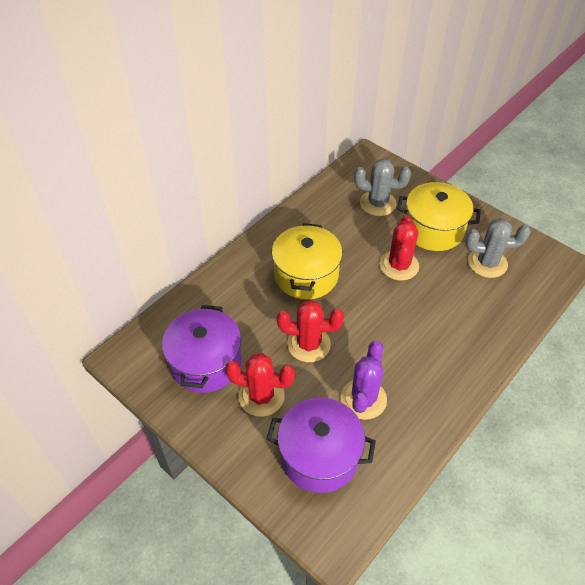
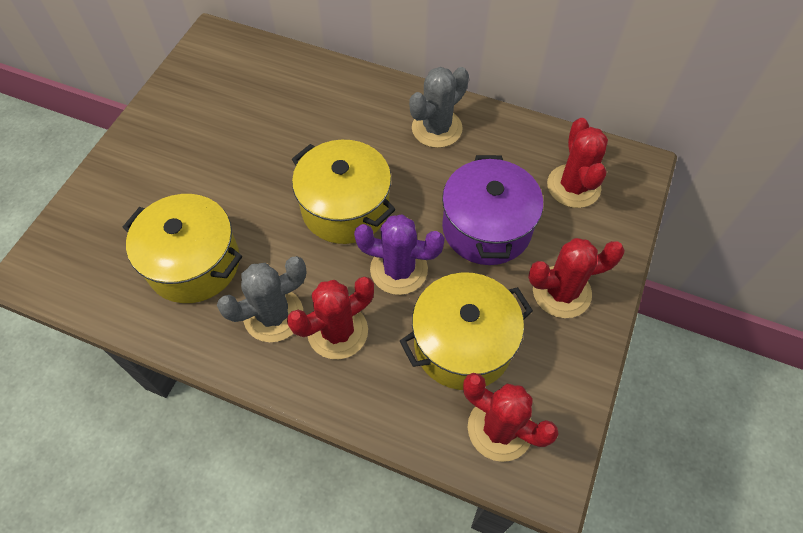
purple pot: 2 -> 1
red cactus: 3 -> 4
yellow pot: 2 -> 3

